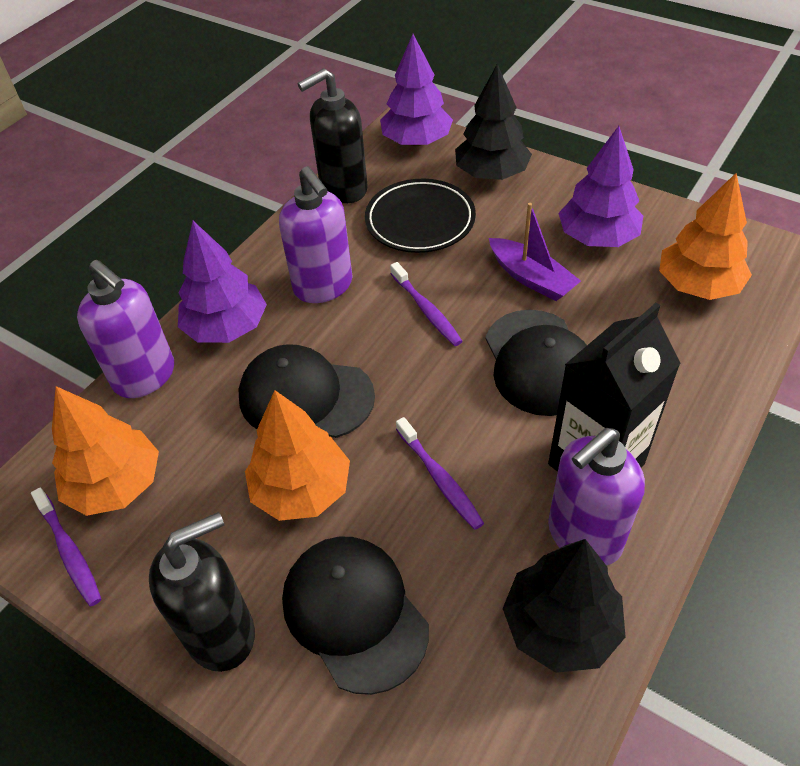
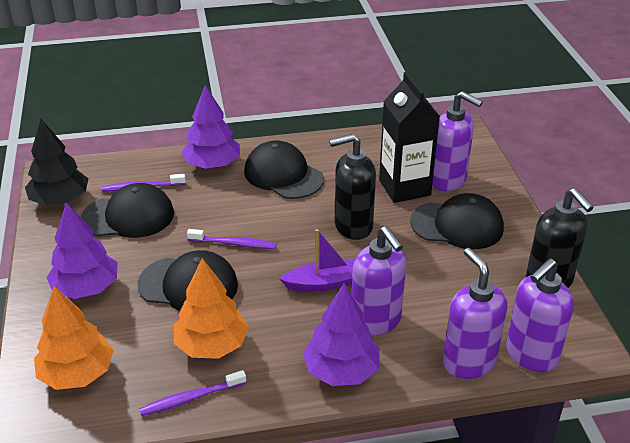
black cap: 3 -> 4
black plate: 1 -> 0
black tree: 2 -> 1
orange tree: 3 -> 2
purple soap dispenser: 3 -> 4

